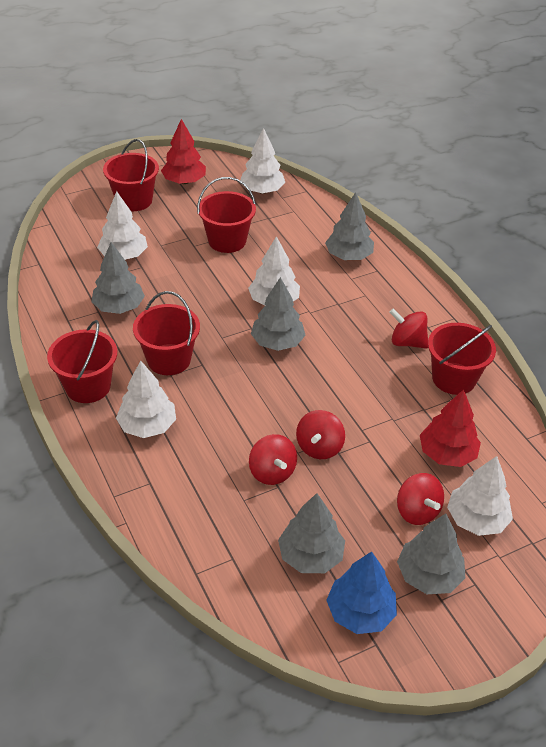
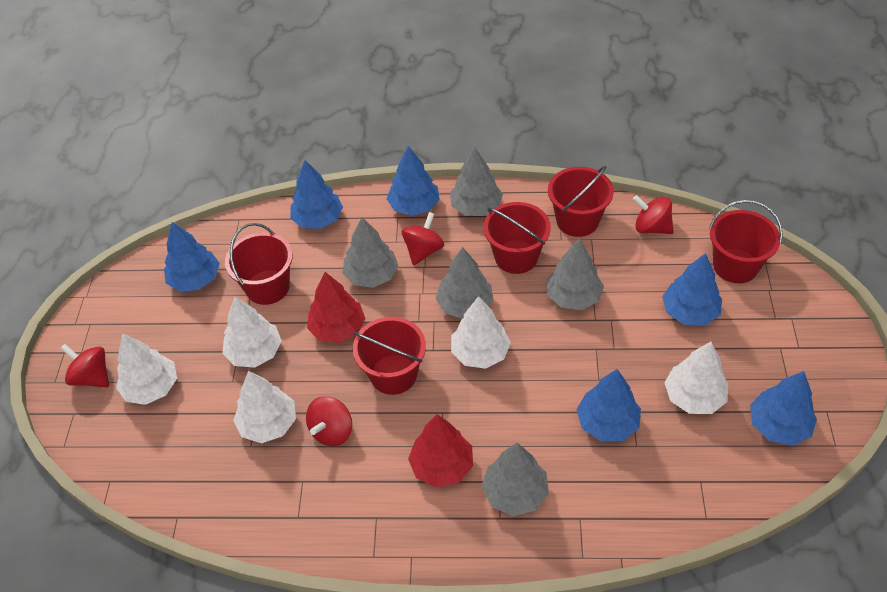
blue tree: 1 -> 6

